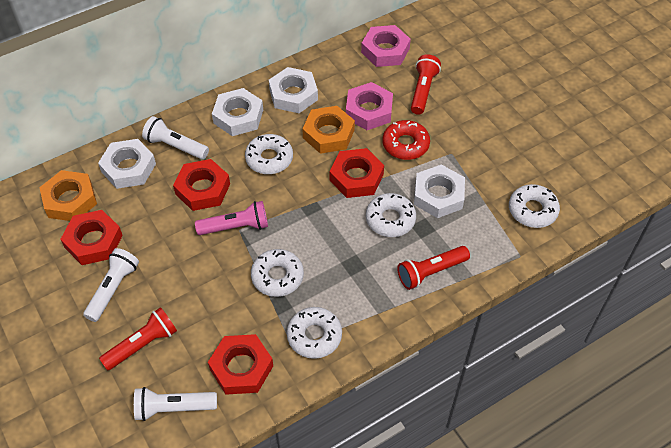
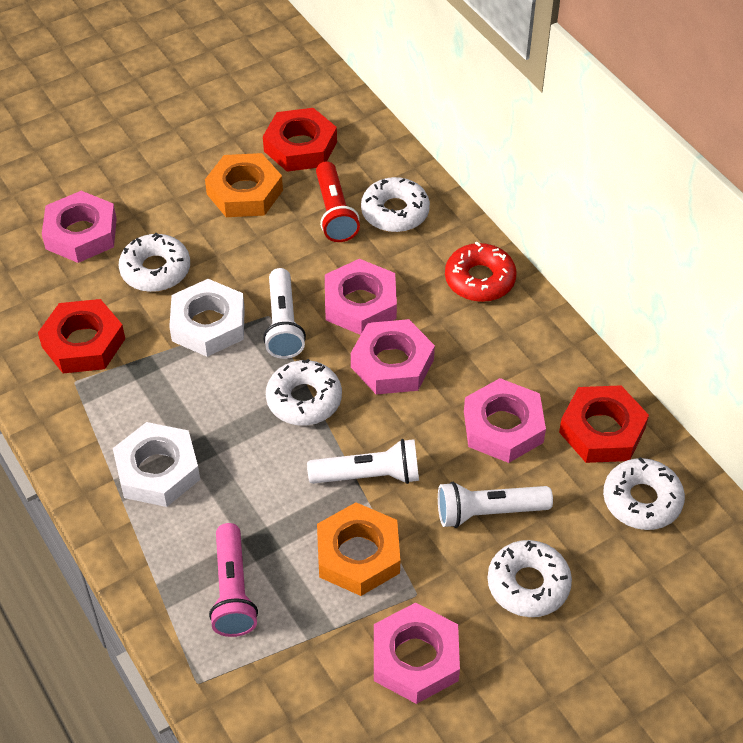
pink nut: 2 -> 5
red flashlight: 3 -> 1
red nut: 4 -> 3
white nut: 4 -> 2

